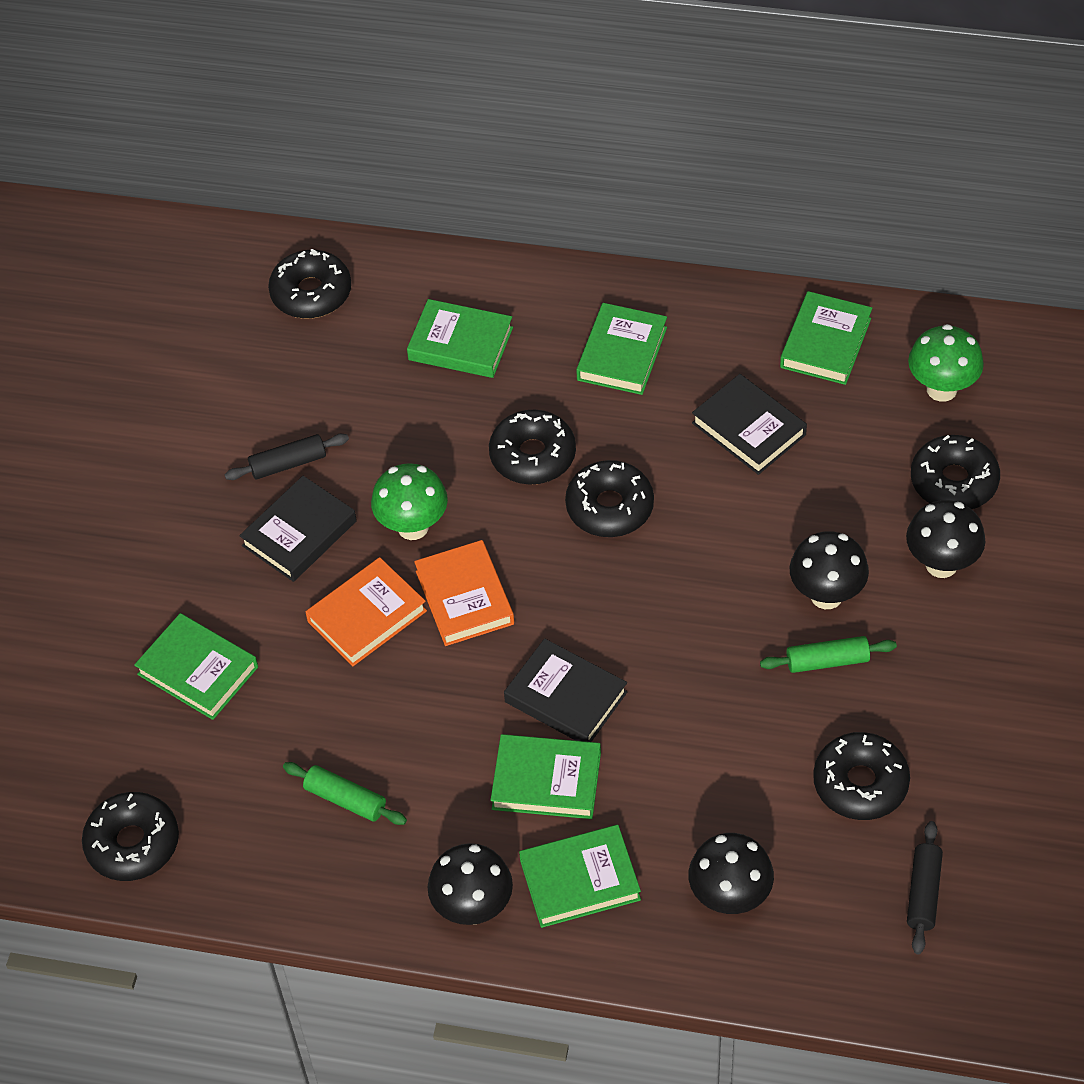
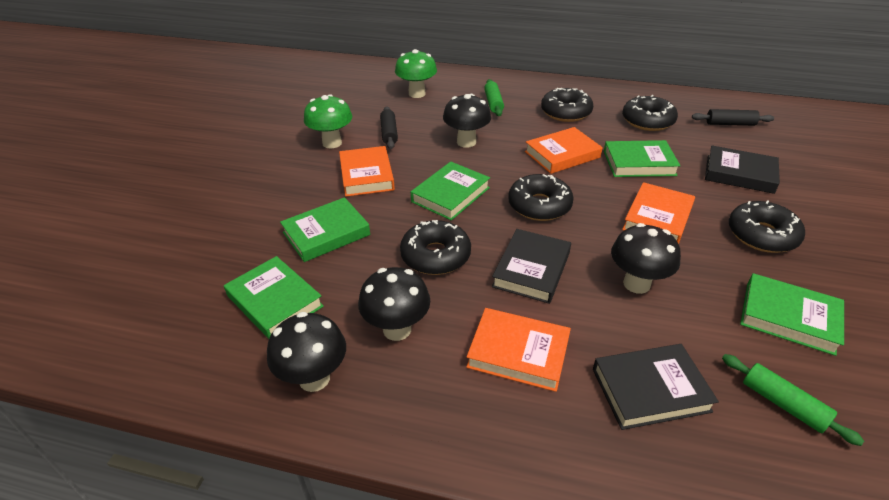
black donut: 6 -> 5
green book: 6 -> 5
orange book: 2 -> 4

